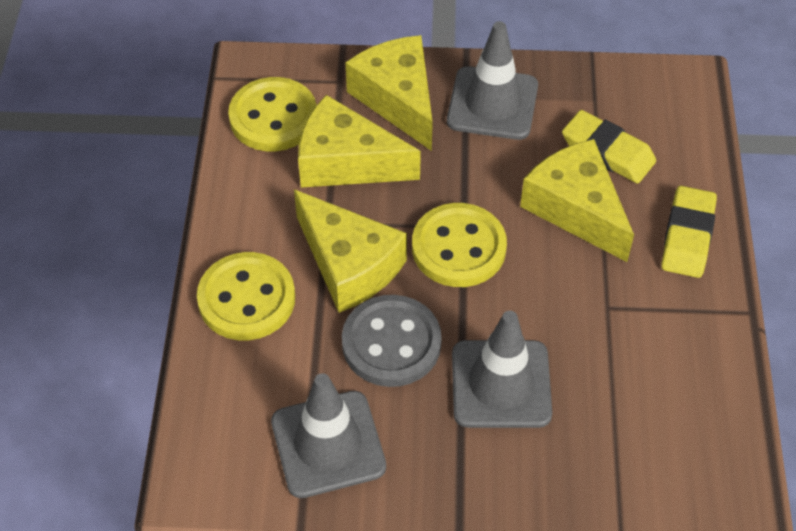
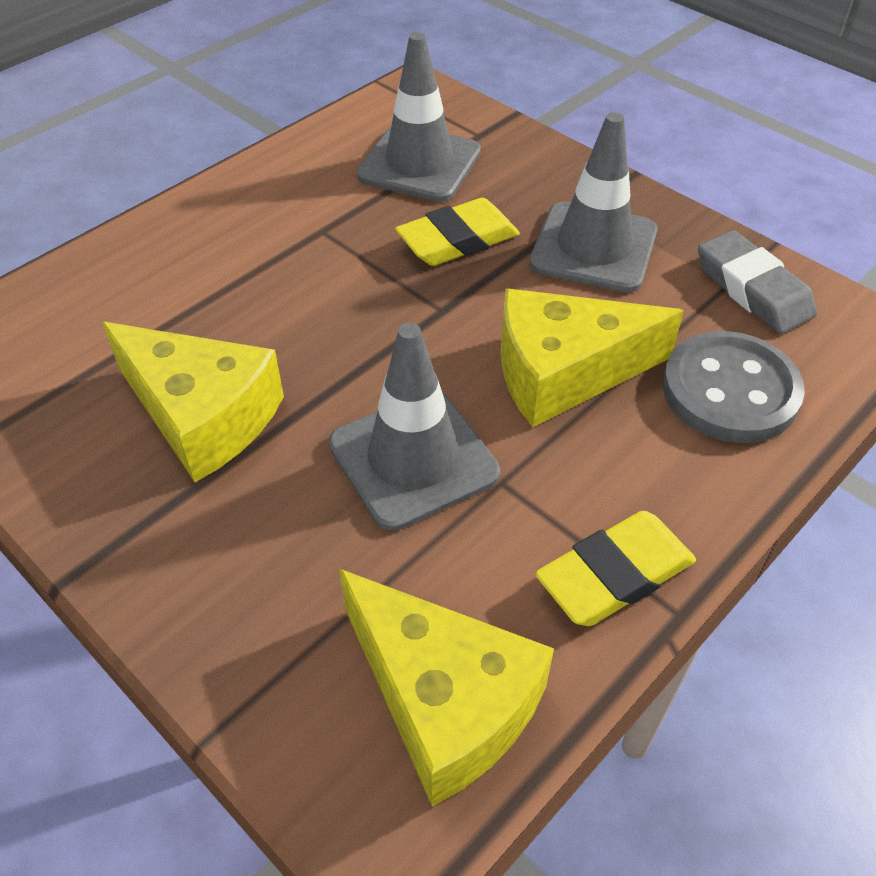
grey eraser: 0 -> 1
yellow button: 3 -> 0
yellow cheese: 4 -> 3

